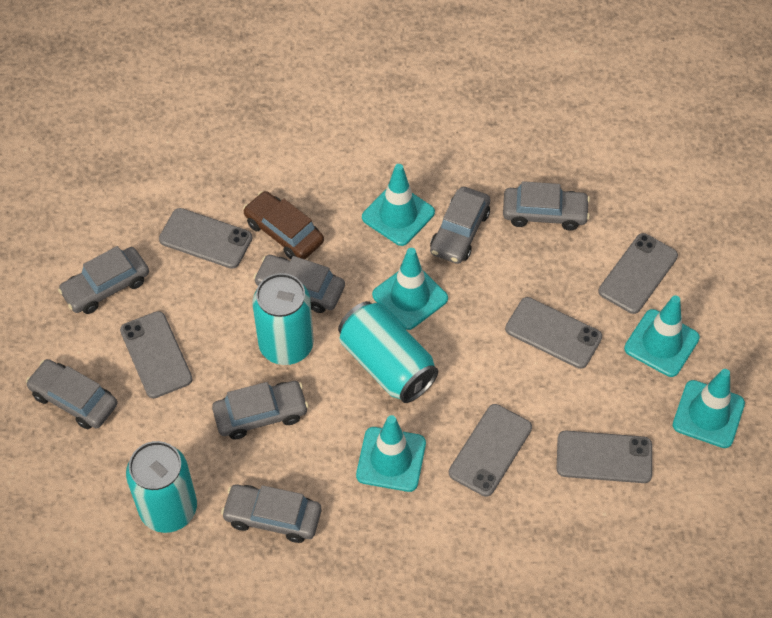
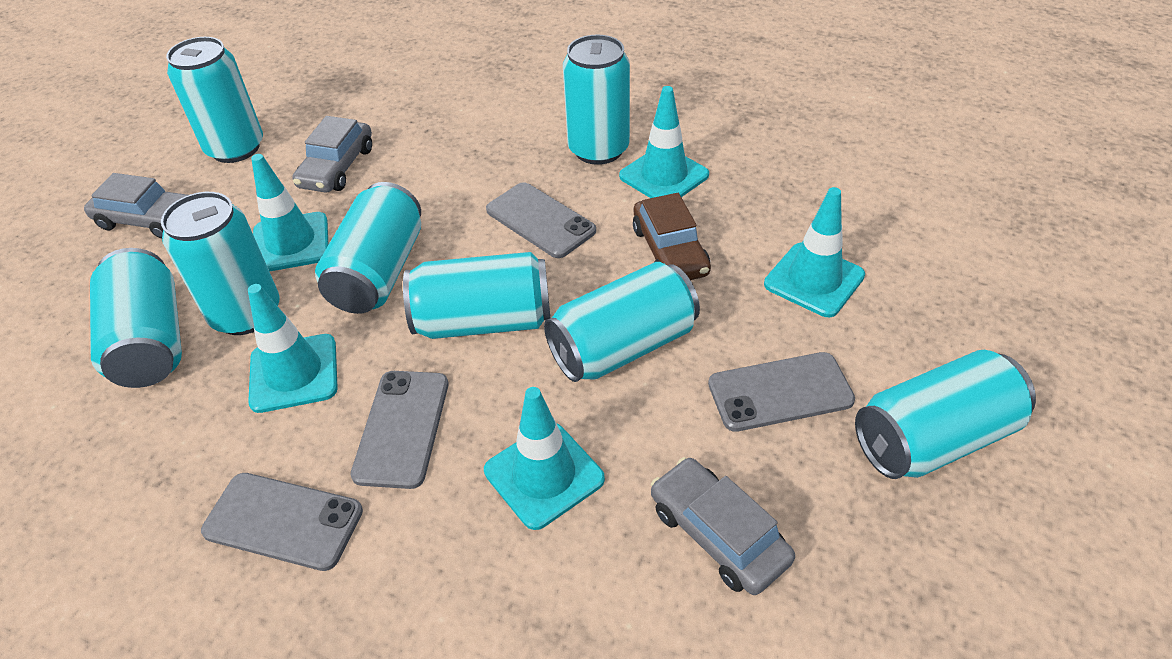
grey car: 7 -> 3
grey phone: 6 -> 4
turquoise can: 3 -> 8

